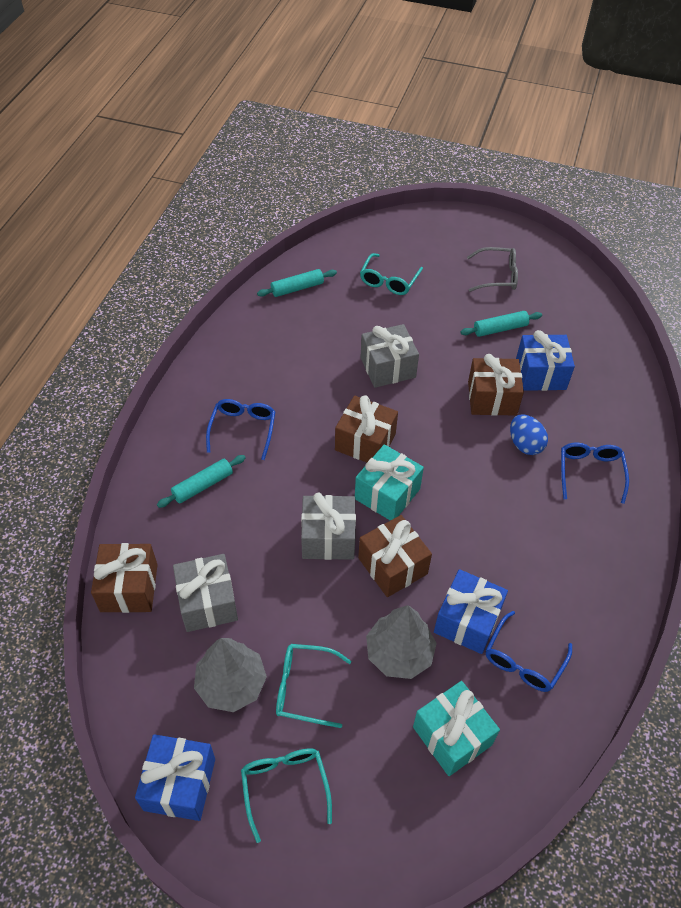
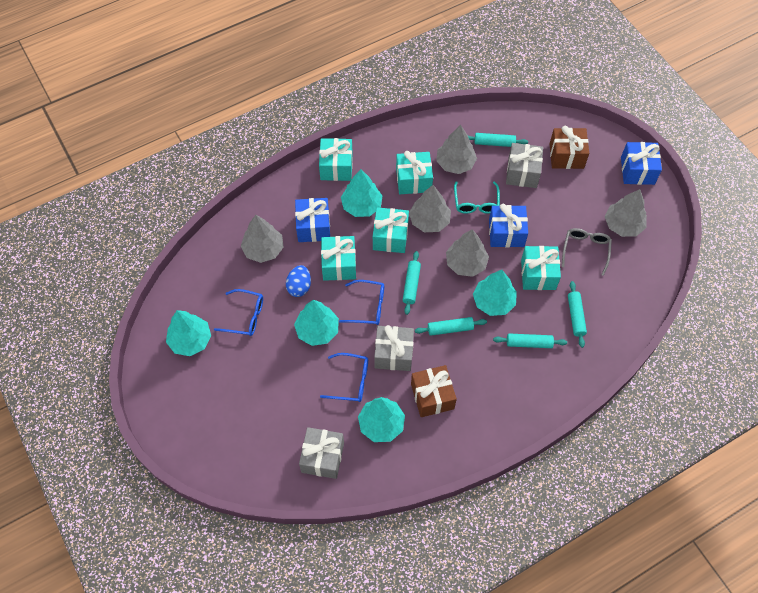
brown gift: 4 -> 2
grey tree: 2 -> 5
turquoise gift: 2 -> 5
turquoise glasses: 3 -> 1
turquoise rolling pin: 3 -> 5
turquoise tree: 0 -> 5

